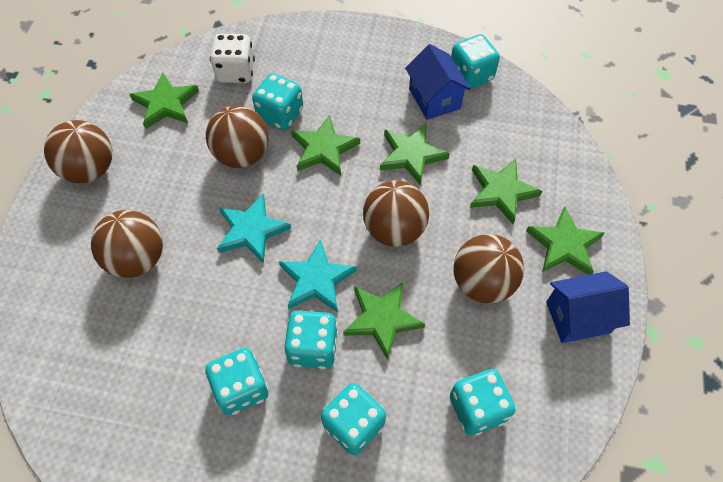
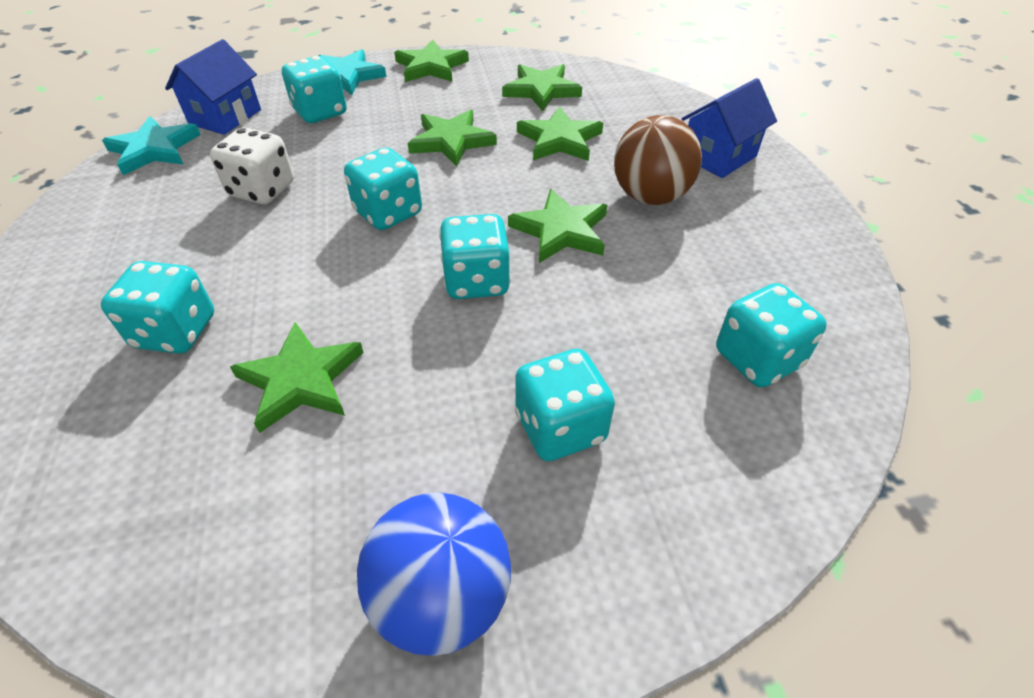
blue ball: 0 -> 1
brown ball: 5 -> 1

